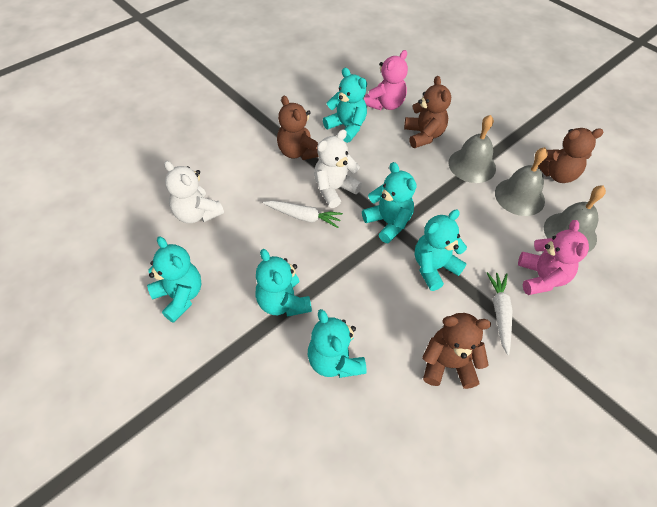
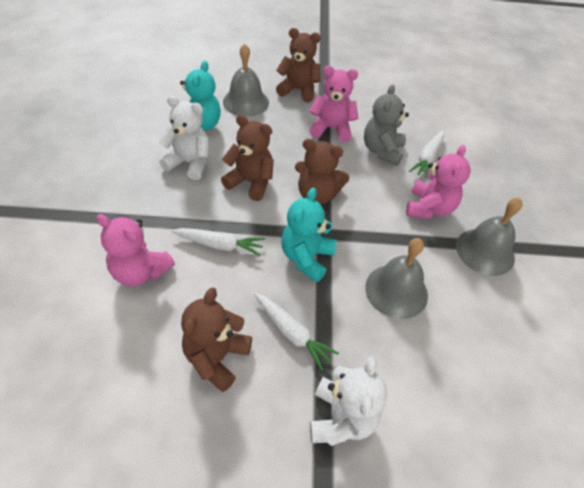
grey teddy bear: 0 -> 1
pink teddy bear: 2 -> 3
turquoise teddy bear: 6 -> 2
white carrot: 2 -> 3

